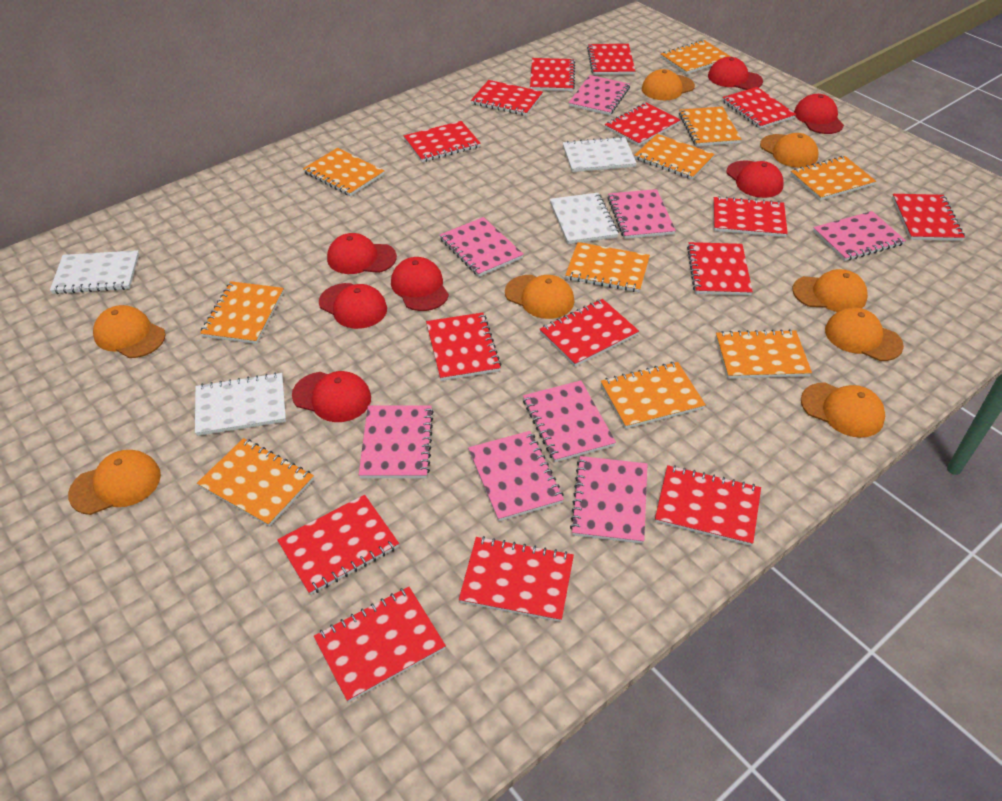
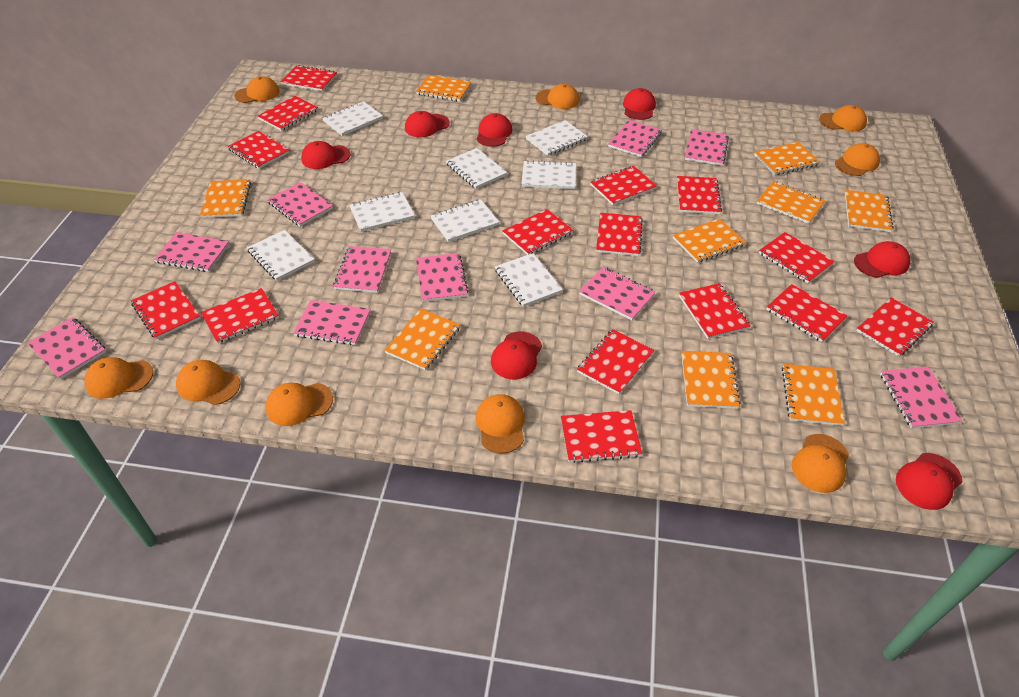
orange cap: 8 -> 9
orange notebook: 10 -> 9
pink notebook: 8 -> 10
white notebook: 4 -> 8

